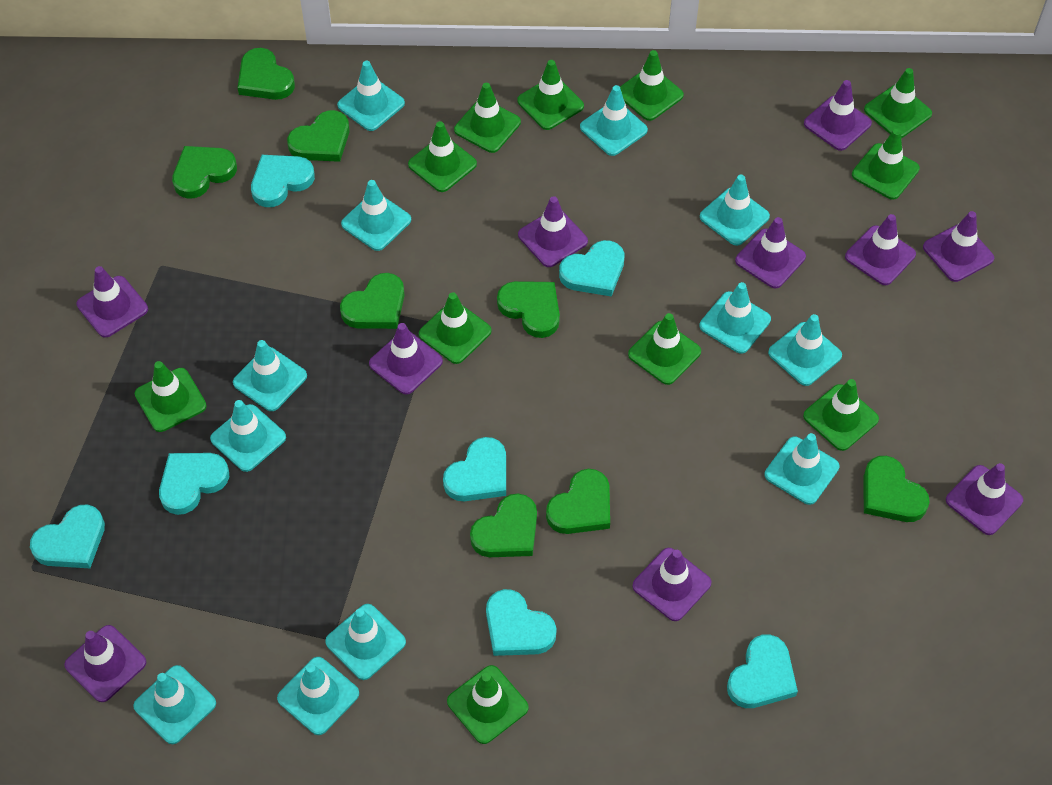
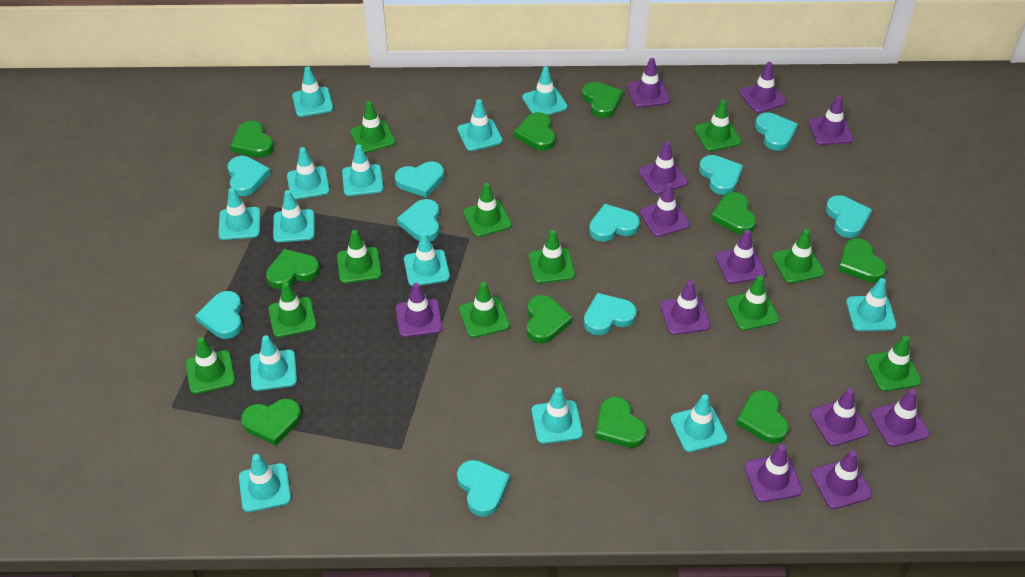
green heart: 8 -> 10
purple traffic cone: 10 -> 12
turquoise heart: 7 -> 10
turquoise traffic cone: 12 -> 13

